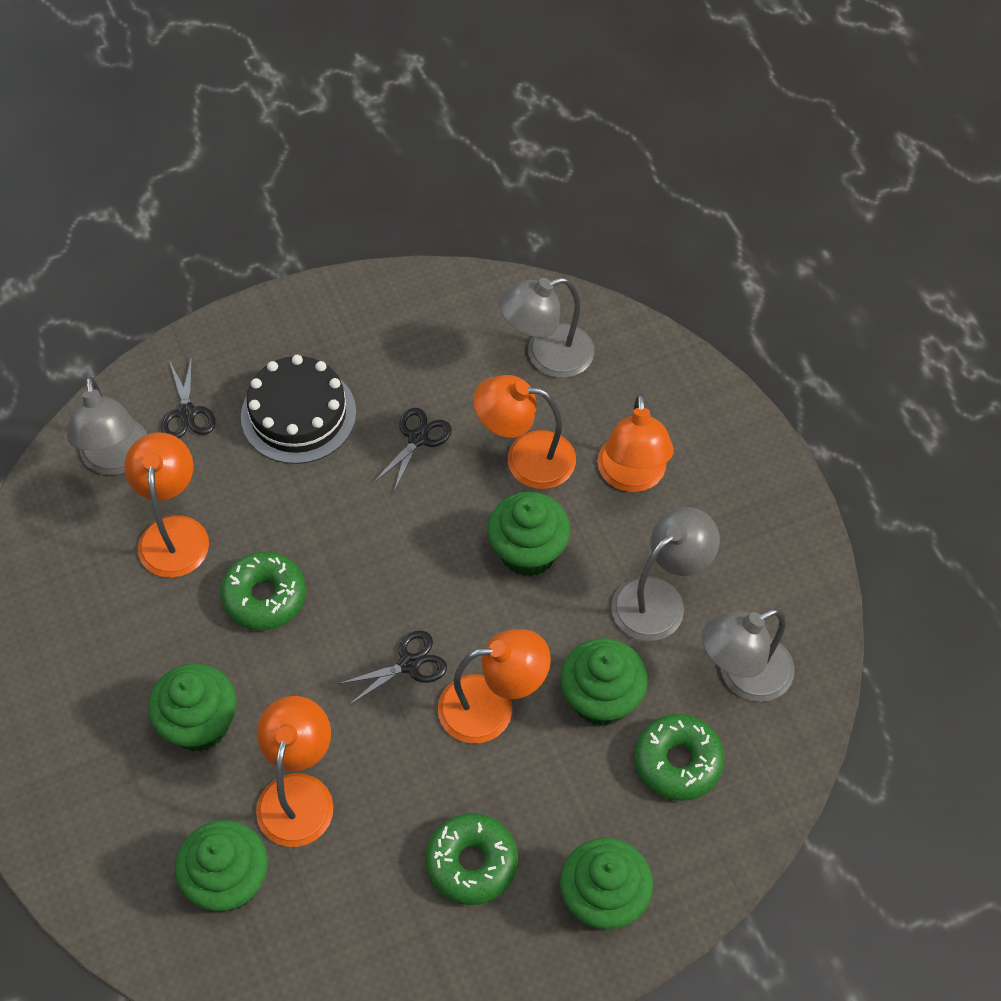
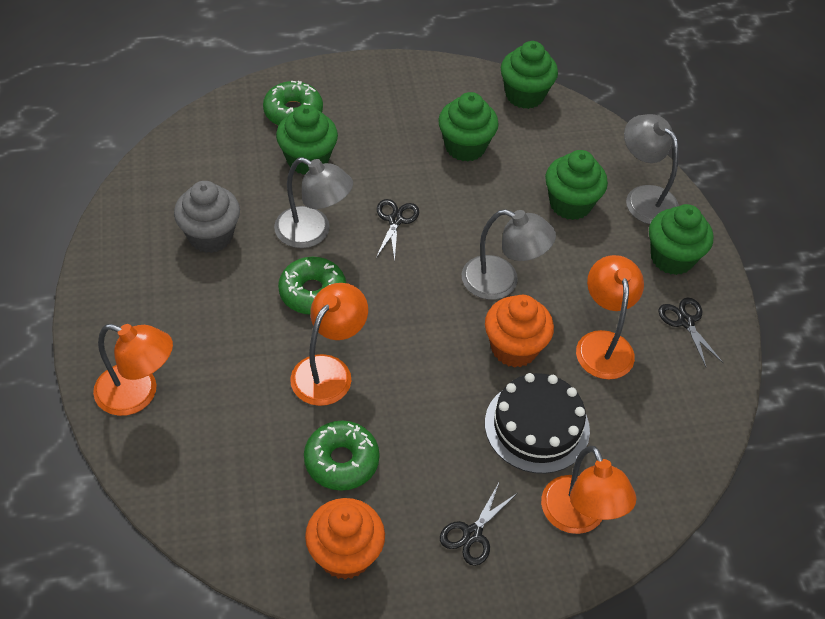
grey cupcake: 0 -> 1
grey lamp: 4 -> 3
orange cupcake: 0 -> 2
orange lamp: 5 -> 4

